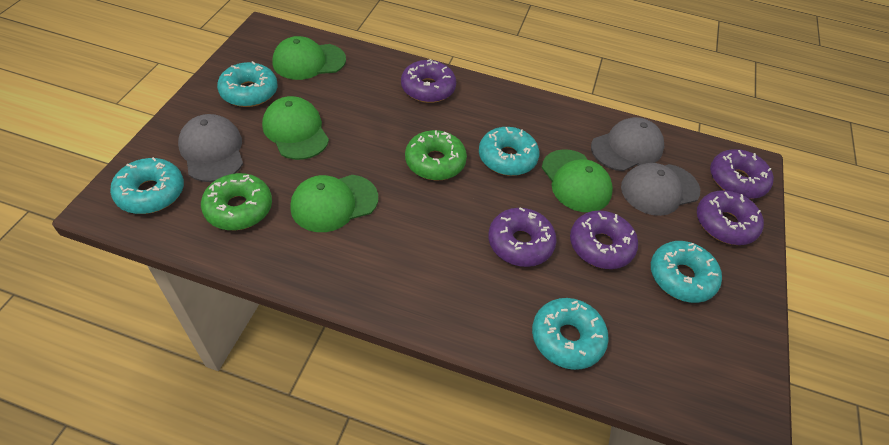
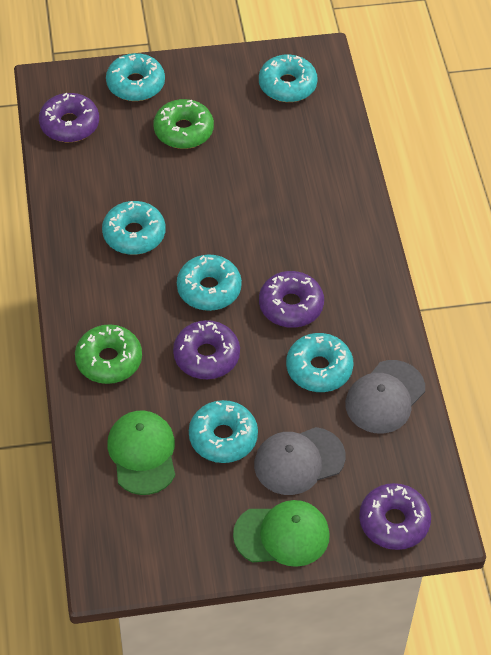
green cap: 4 -> 2
grey cap: 3 -> 2
purple donut: 5 -> 4
turquoise donut: 5 -> 6

